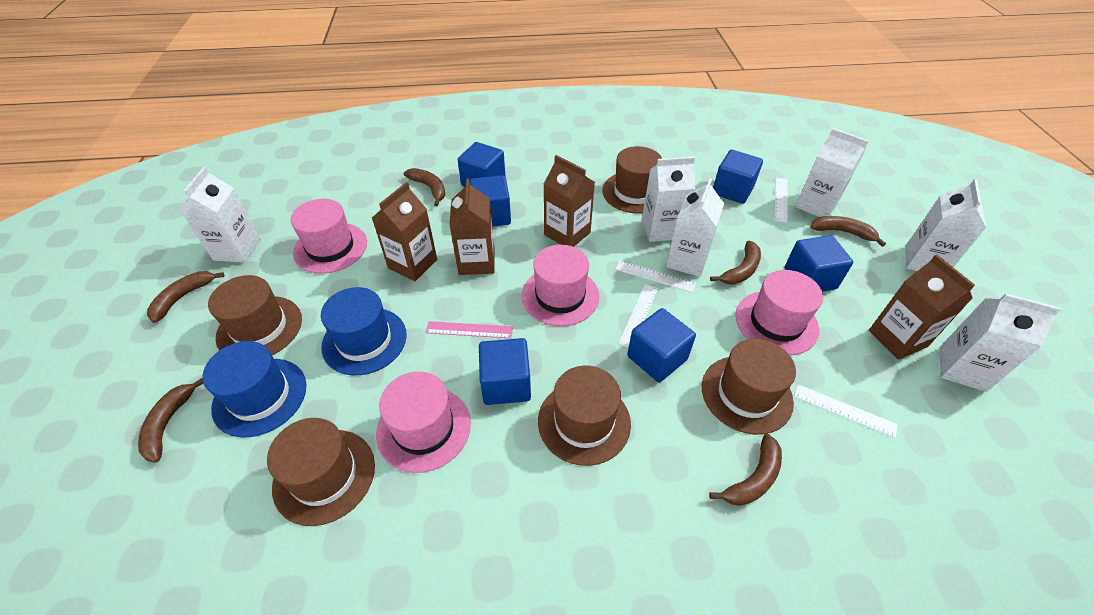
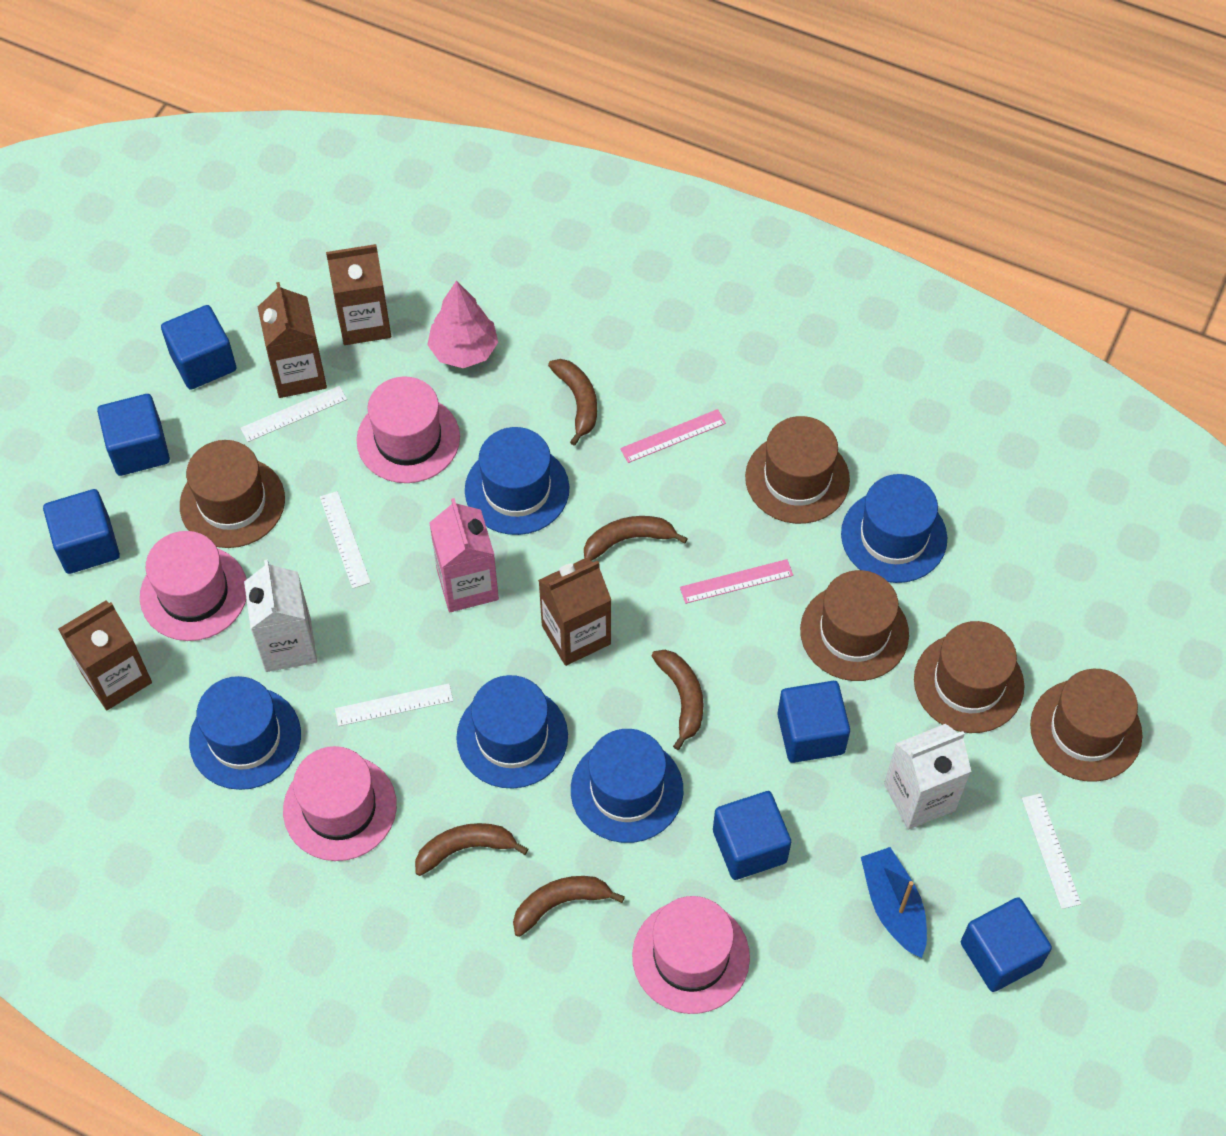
blue boat: 0 -> 1
blue hat: 2 -> 5
brown banana: 6 -> 5
pink carton: 0 -> 1
pink ruler: 1 -> 2
pink tree: 0 -> 1
white carton: 6 -> 2

